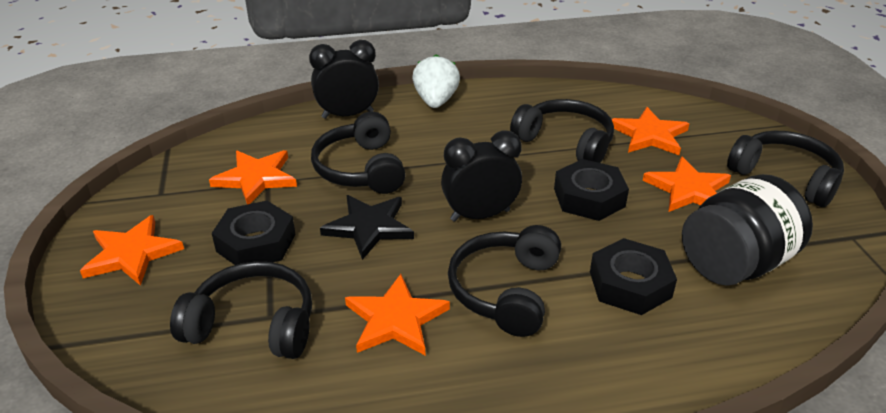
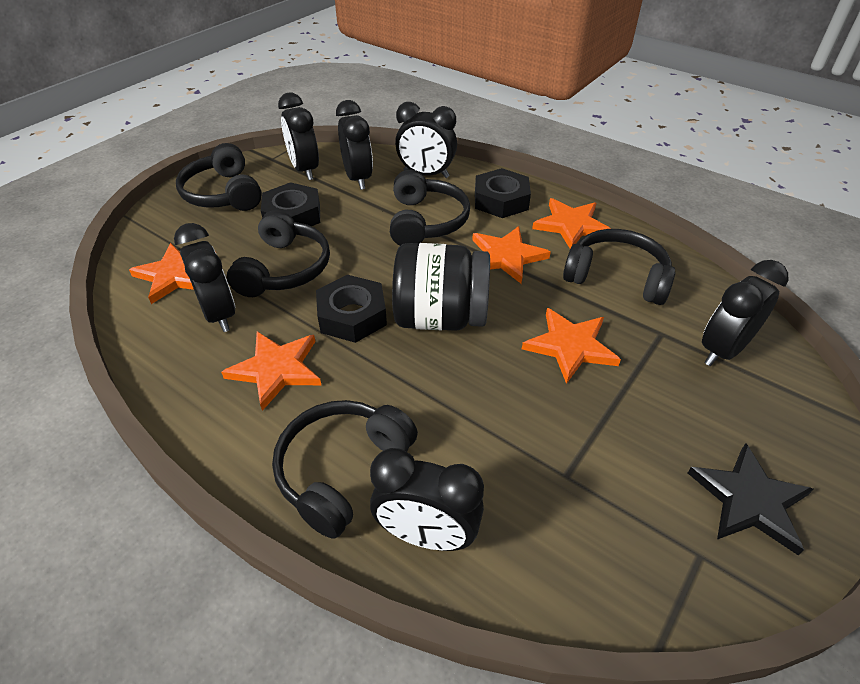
black clock: 2 -> 6
white strawberry: 1 -> 0

